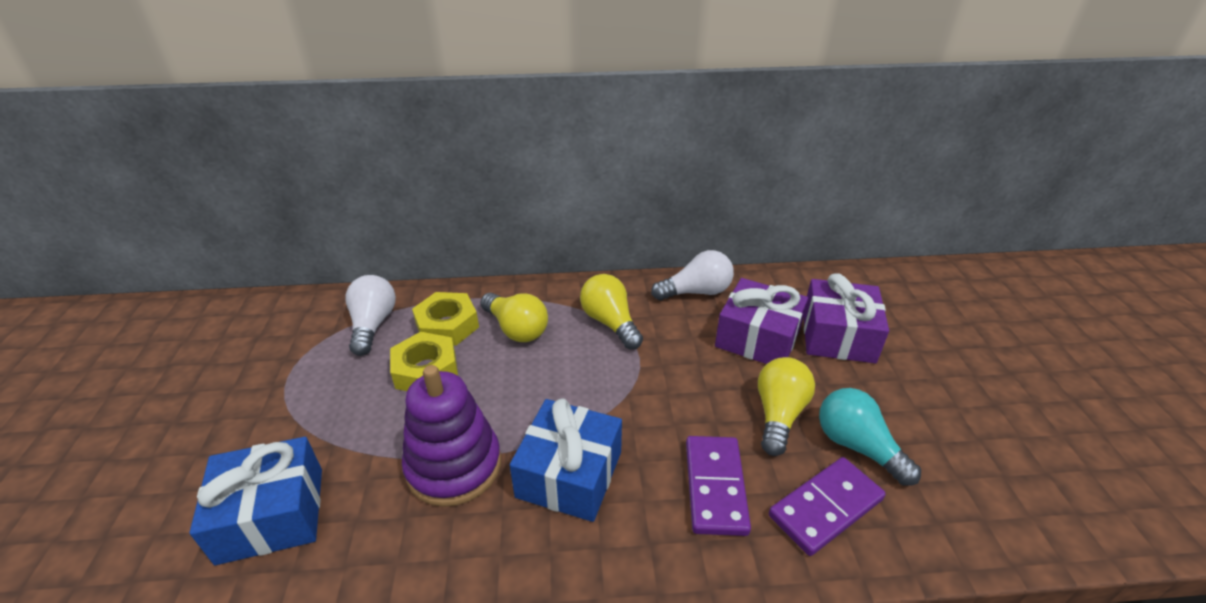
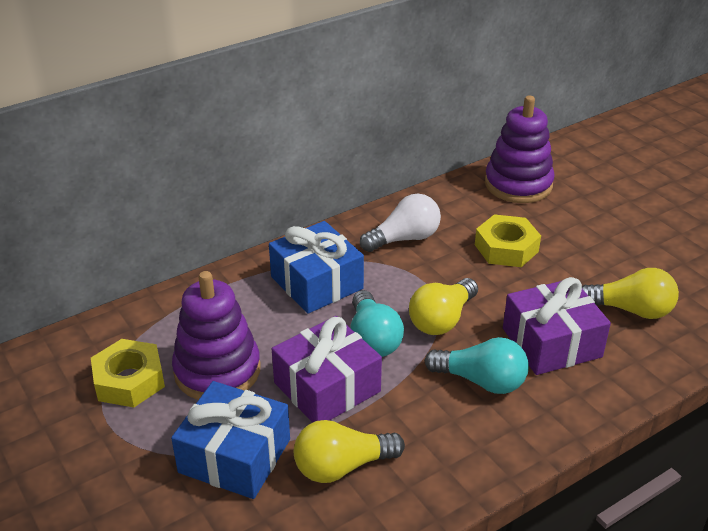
purple domino: 2 -> 0
purple stacking toy: 1 -> 2
turquoise light bulb: 1 -> 2
white light bulb: 2 -> 1

